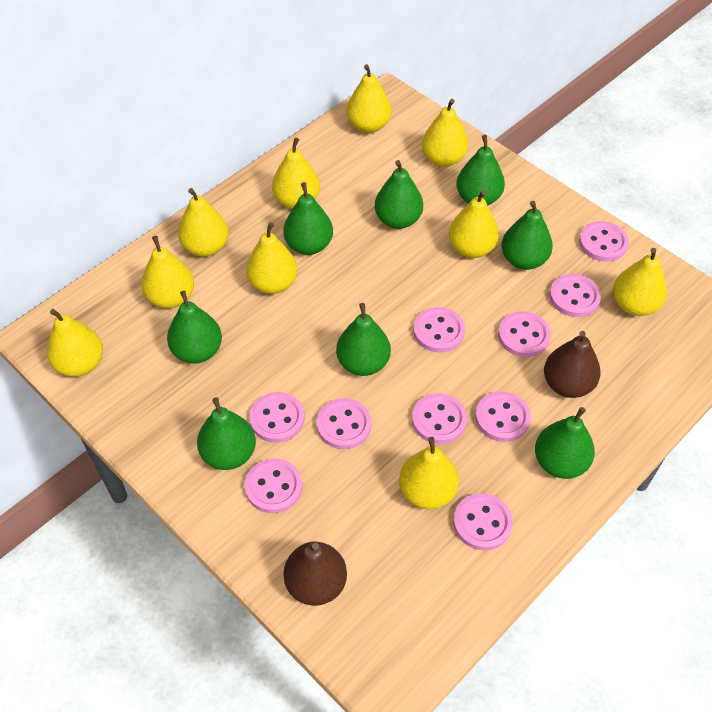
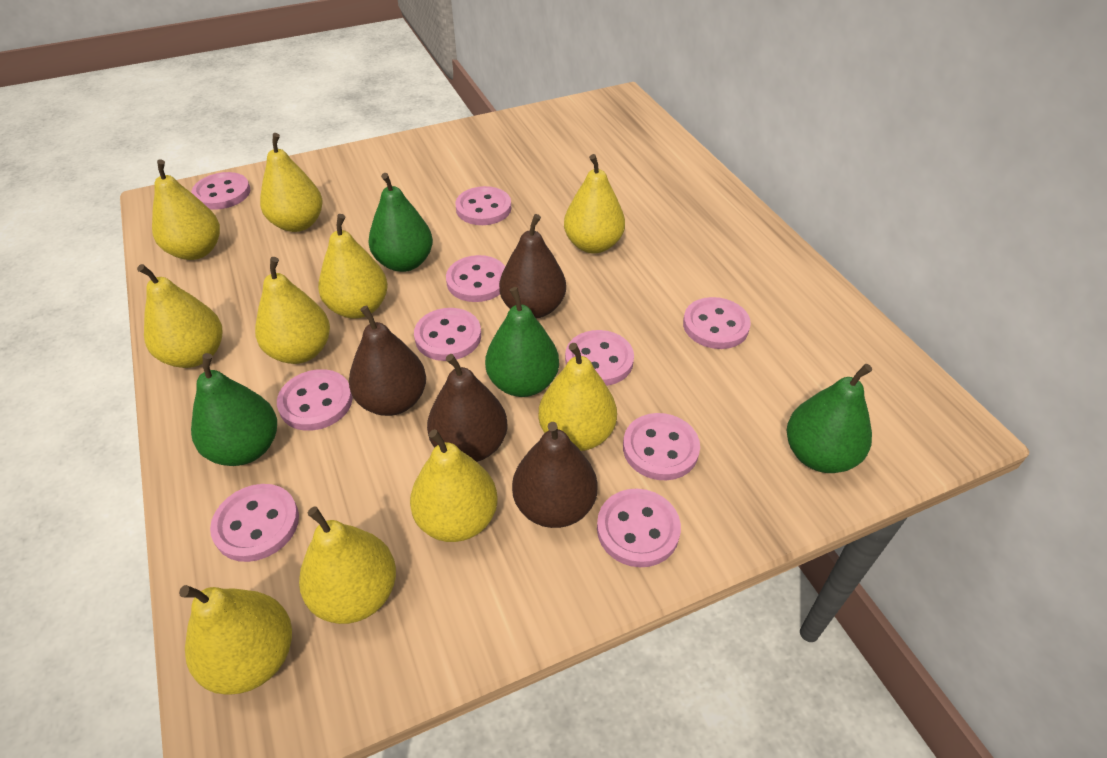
brown pear: 2 -> 4
green pear: 8 -> 4

